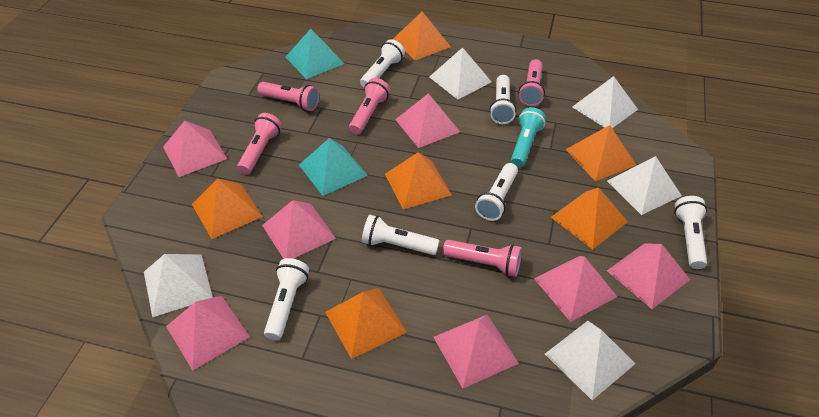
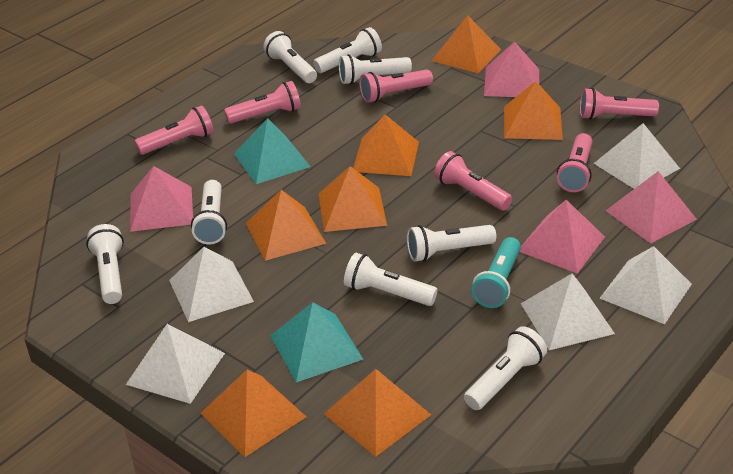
orange pyramid: 6 -> 7
pink flashlight: 5 -> 6
pink pyramid: 7 -> 4
white flashlight: 6 -> 8

